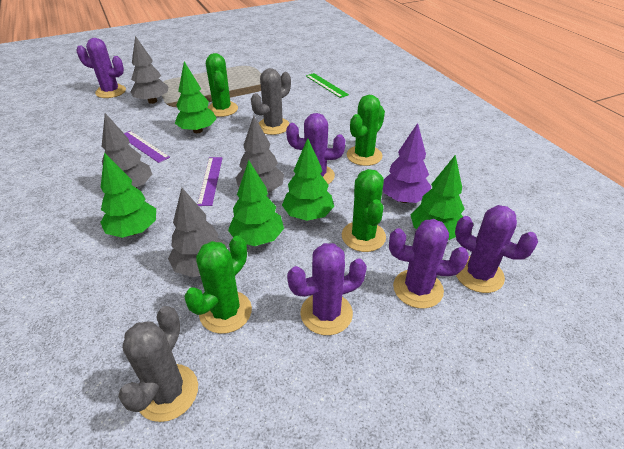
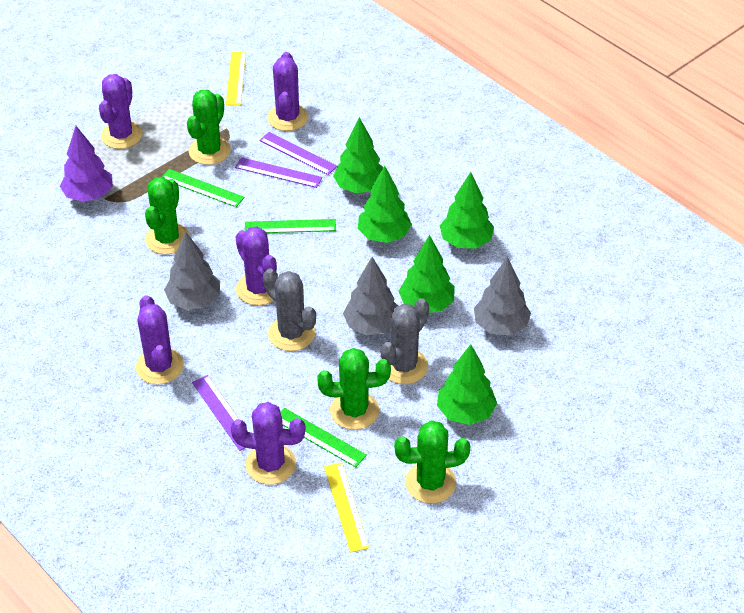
green ruler: 1 -> 3
grey tree: 4 -> 3
purple ruler: 2 -> 3
yellow ruler: 0 -> 2

